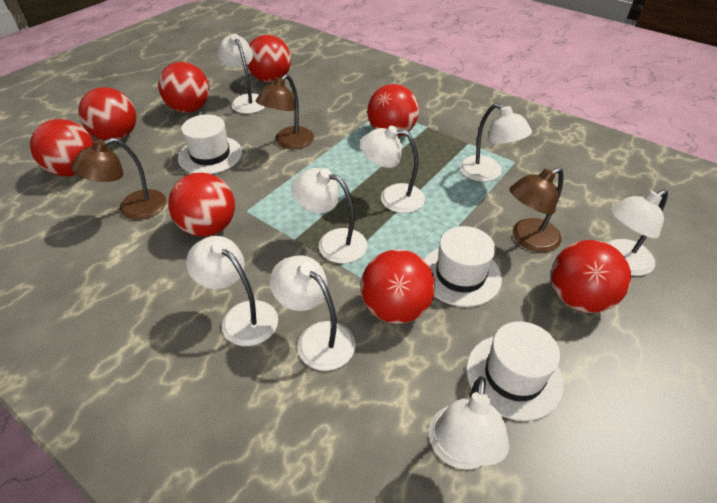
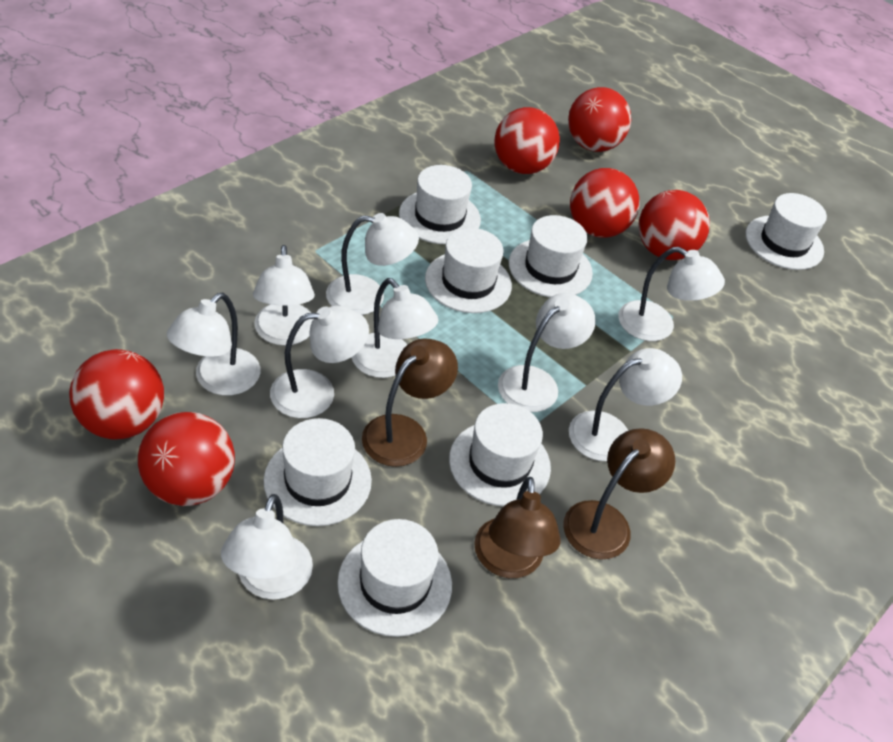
red ball: 8 -> 6
white hat: 3 -> 7
white lamp: 8 -> 9

